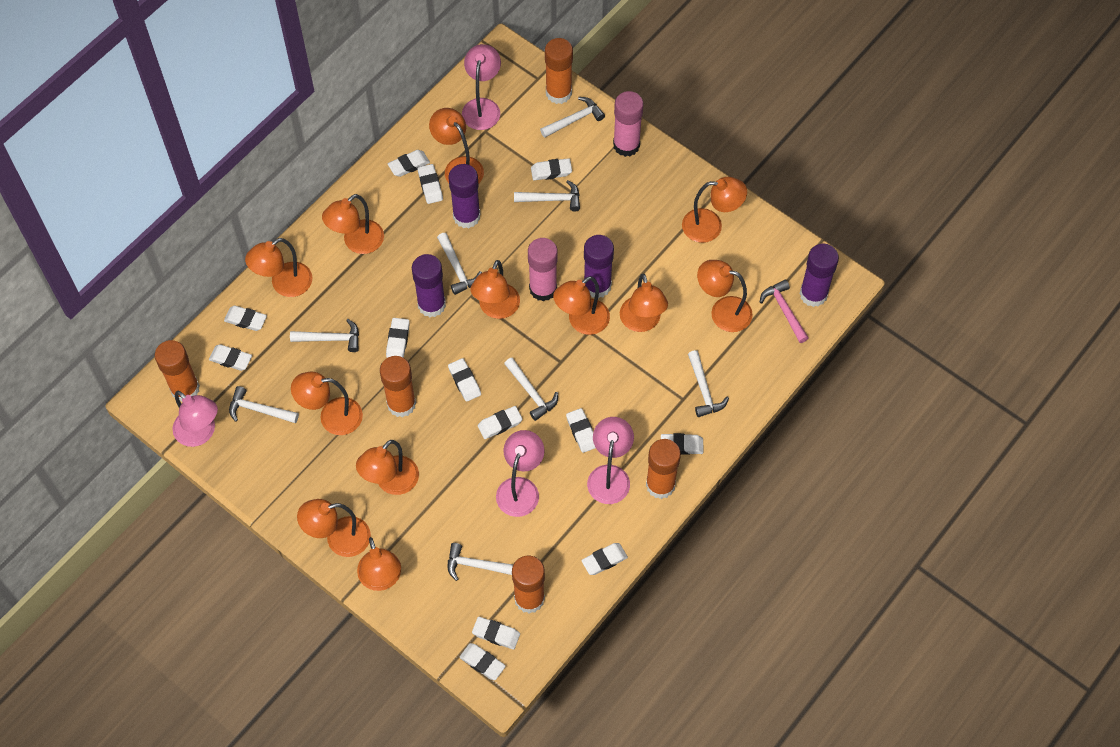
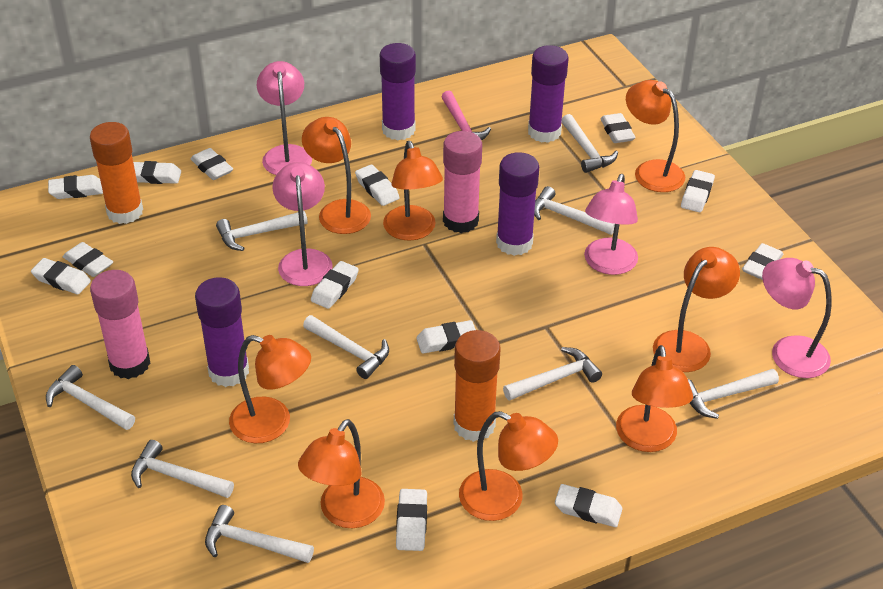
orange glue stick: 5 -> 2
orange lamp: 12 -> 8
white hammer: 8 -> 9

